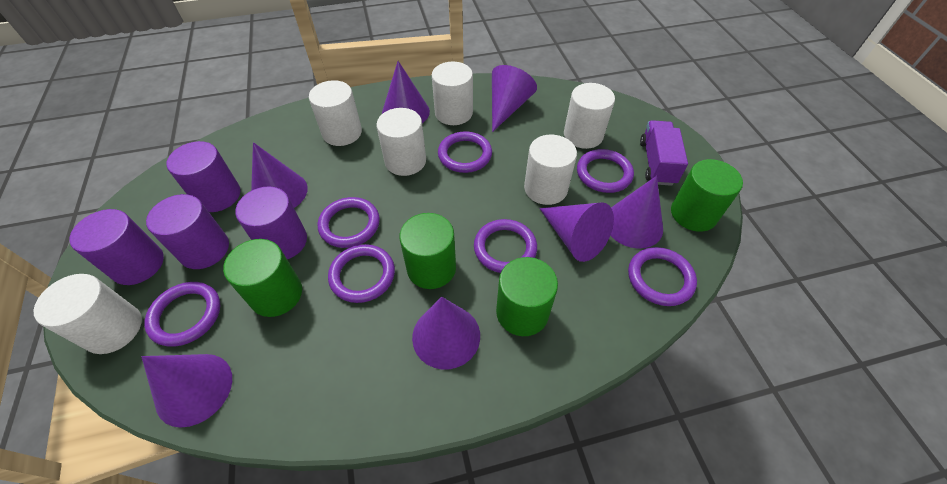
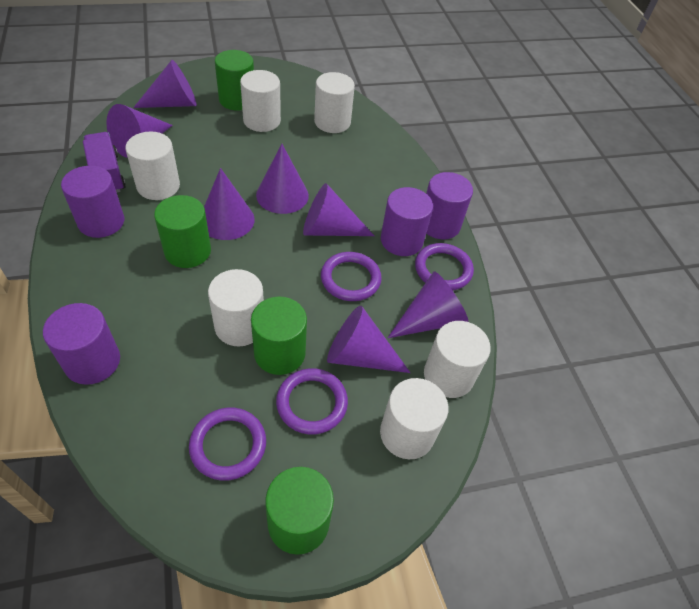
purple ring: 7 -> 4

